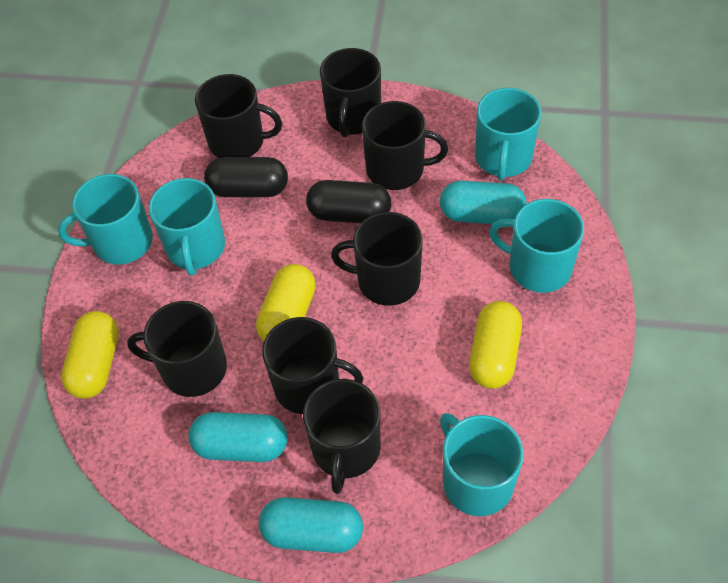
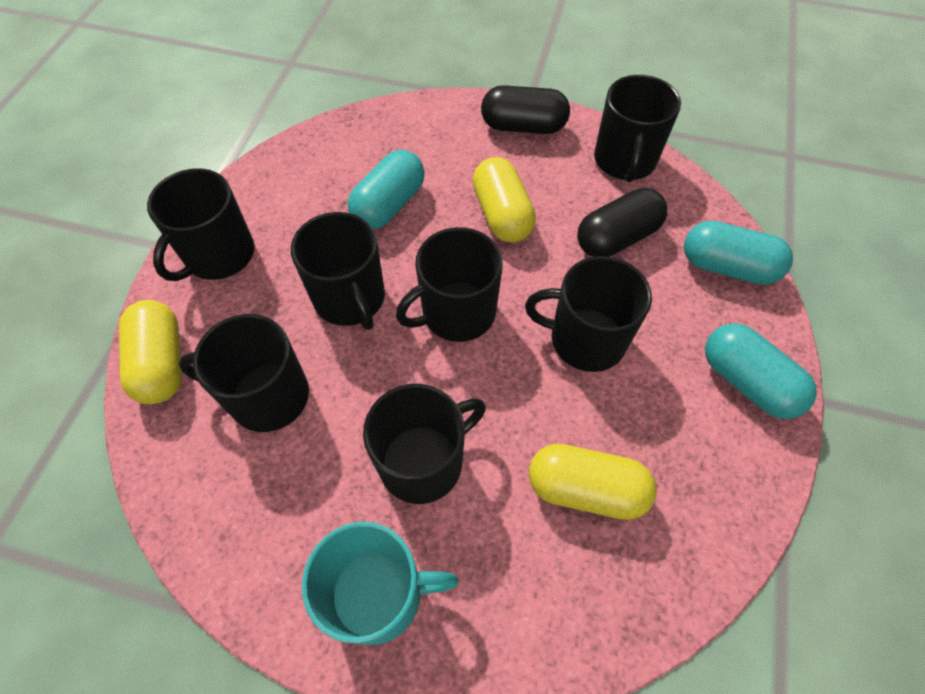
turquoise mug: 5 -> 1

